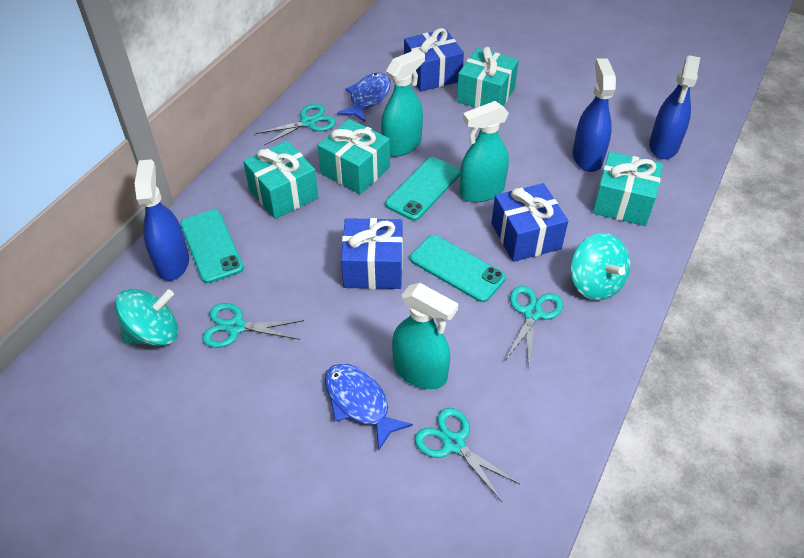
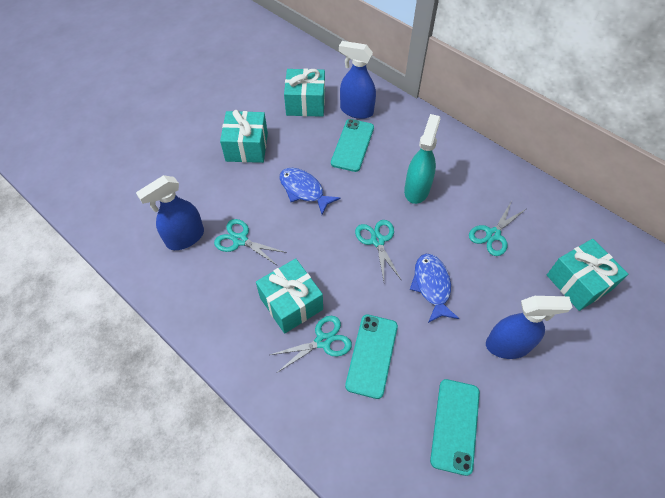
blue gift: 3 -> 0
turquoise spinning top: 2 -> 0
turquoise spray bottle: 3 -> 1

